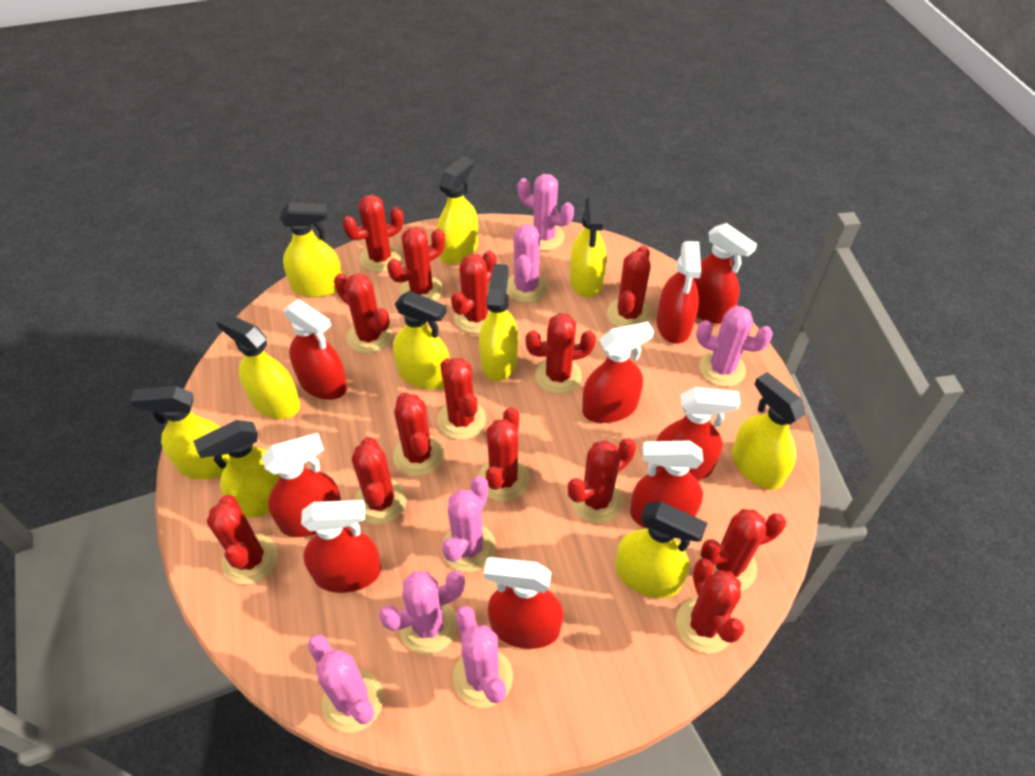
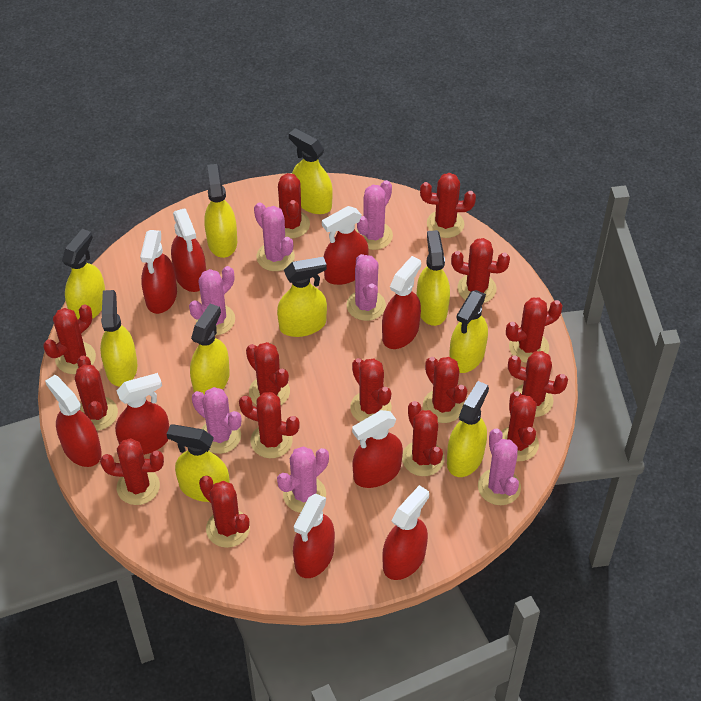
red cactus: 14 -> 15

